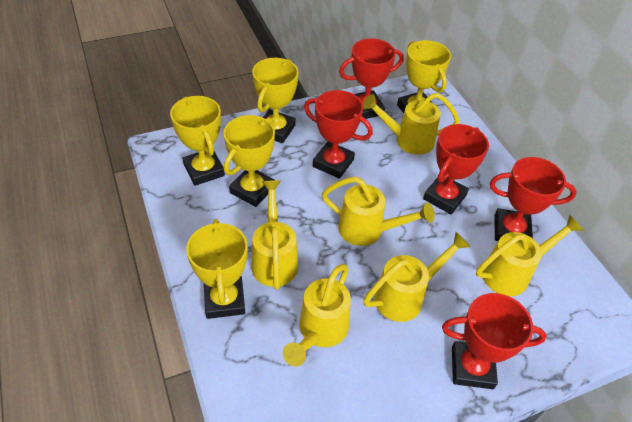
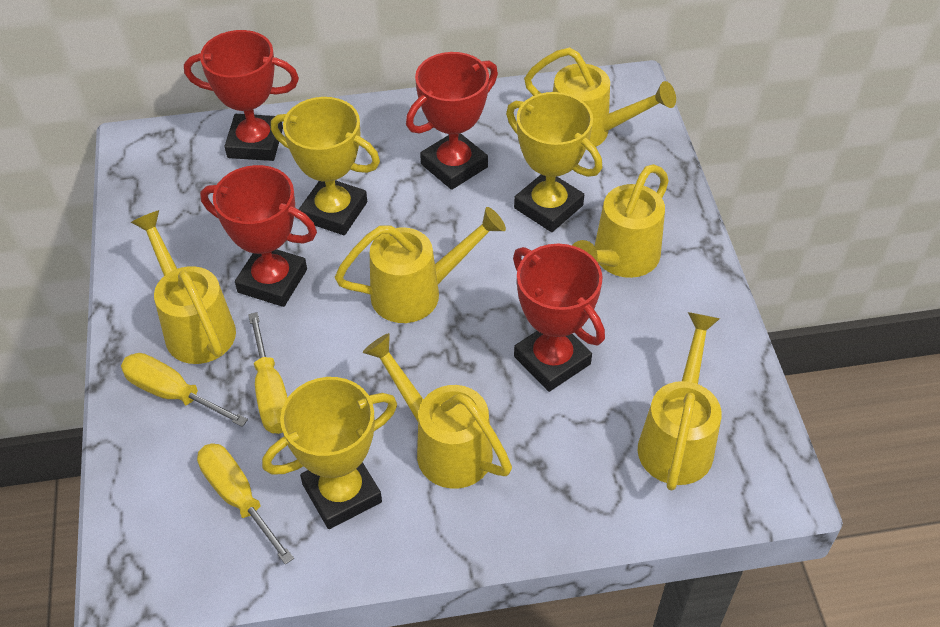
red trophy: 5 -> 4
yellow screwdriver: 0 -> 3
yellow trophy: 5 -> 3

